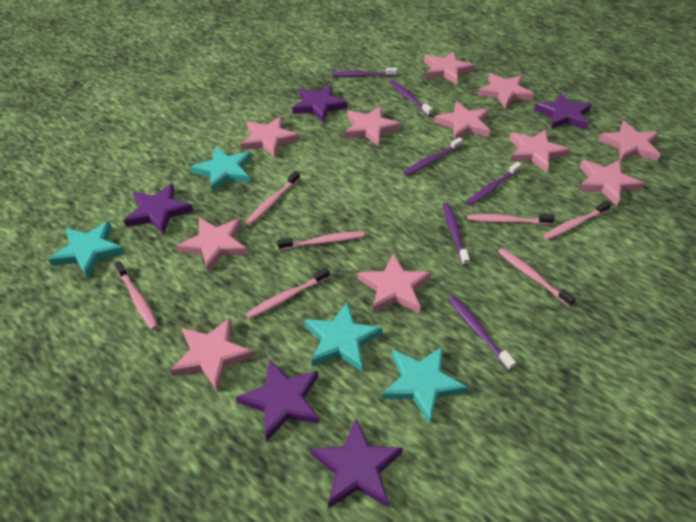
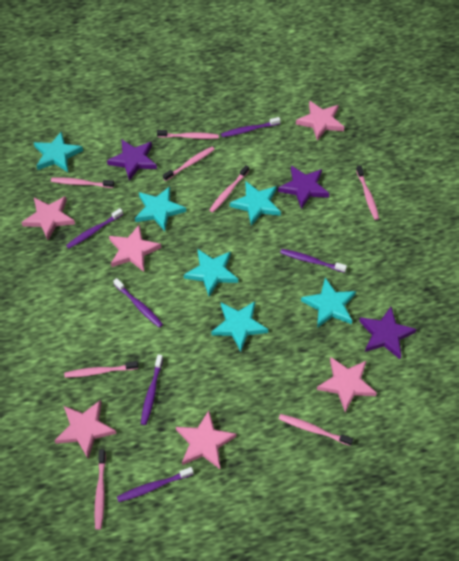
pink star: 11 -> 6
pink toothbrush: 7 -> 8
purple star: 5 -> 3
turquoise star: 4 -> 6

